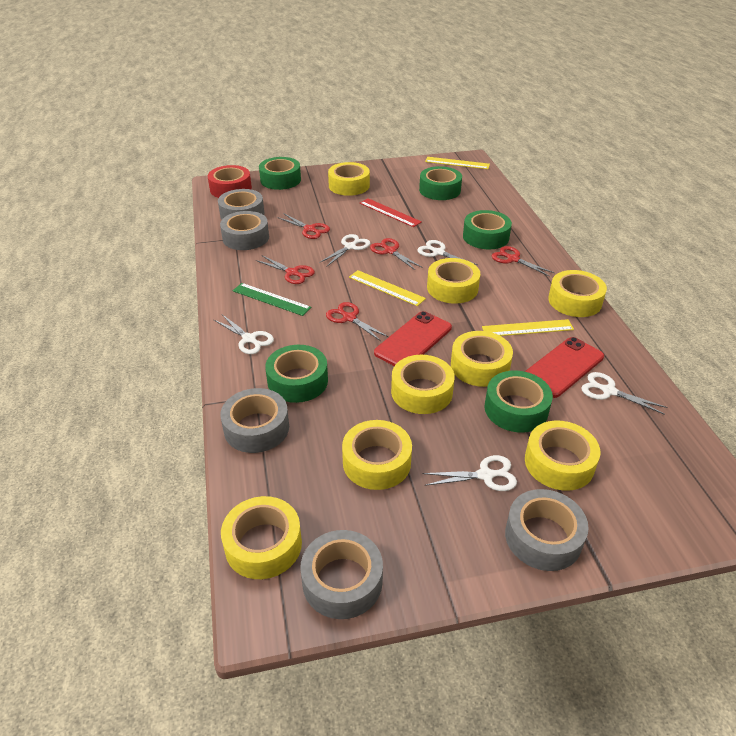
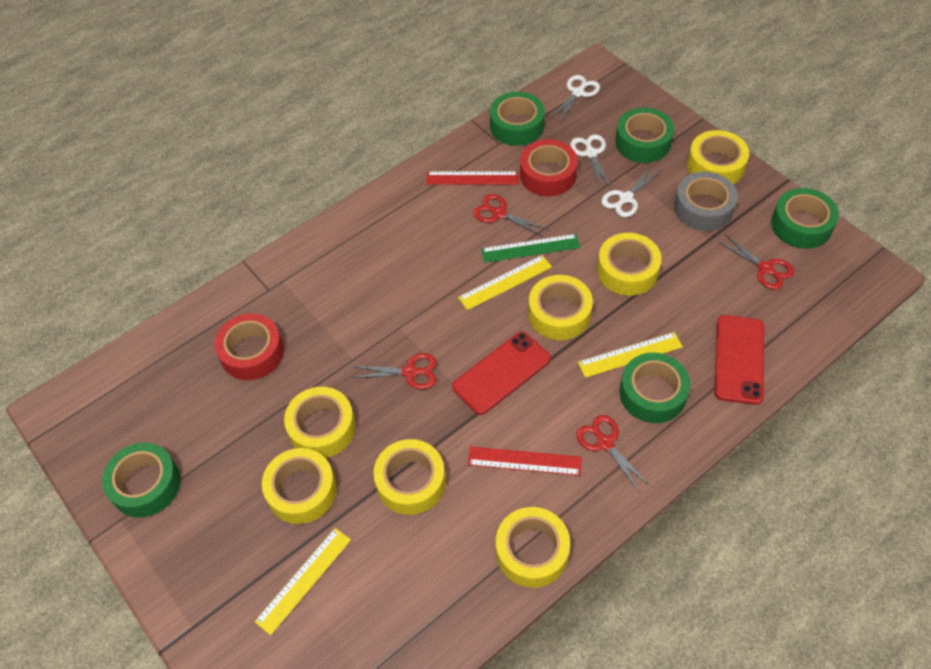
grey tape: 5 -> 1
red ruler: 1 -> 2
red scissors: 5 -> 4
red tape: 1 -> 2
white scissors: 5 -> 3
yellow tape: 8 -> 7

